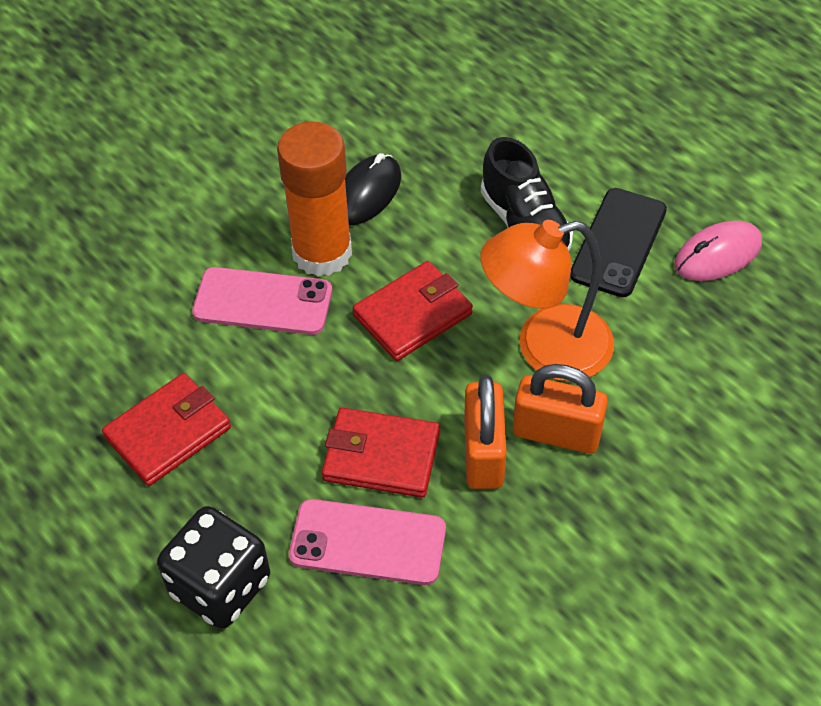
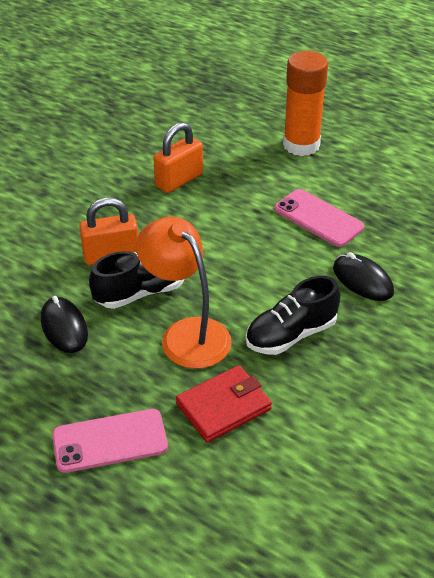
black dice: 1 -> 0
black mouse: 1 -> 2
black phone: 1 -> 0
black shoe: 1 -> 2
pink mouse: 1 -> 0
red wallet: 3 -> 1

